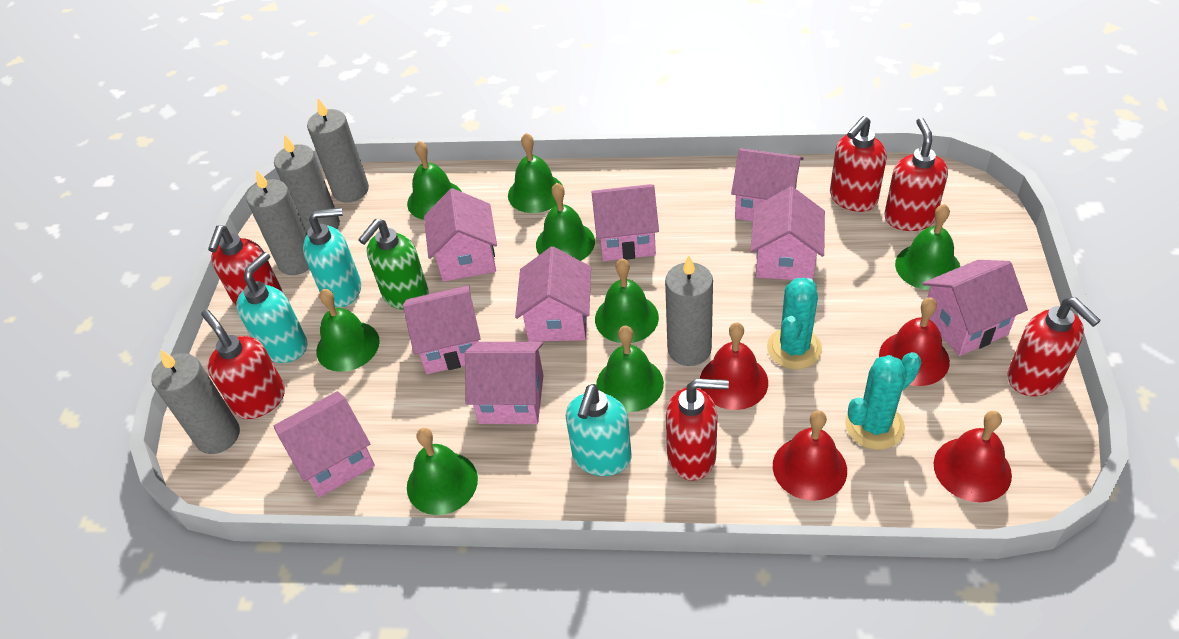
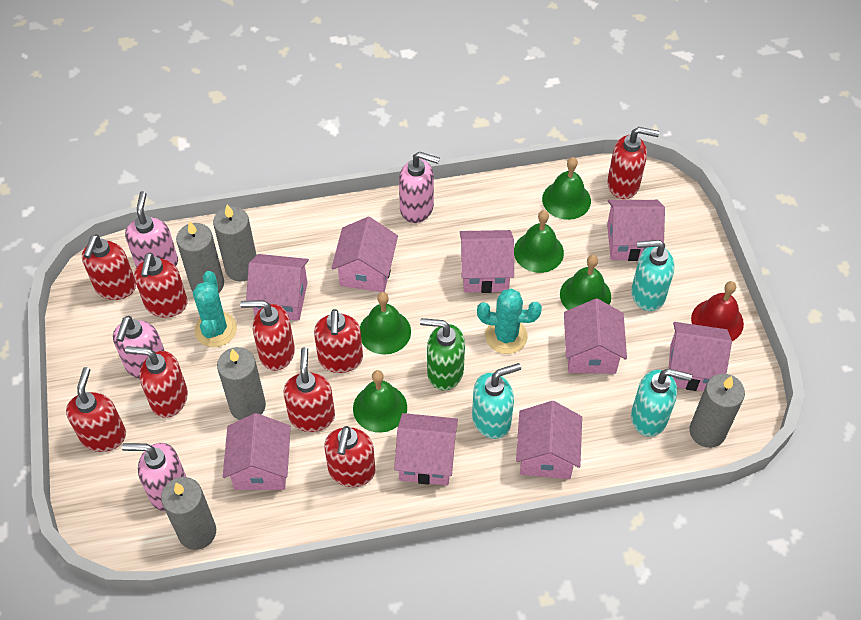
green bell: 8 -> 5
pink soap dispenser: 0 -> 4
red bell: 4 -> 1
red soap dispenser: 6 -> 9

